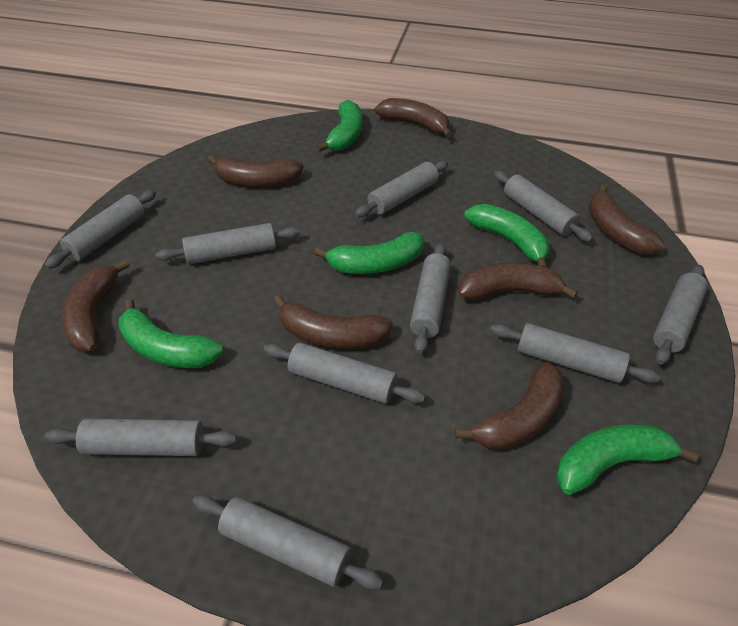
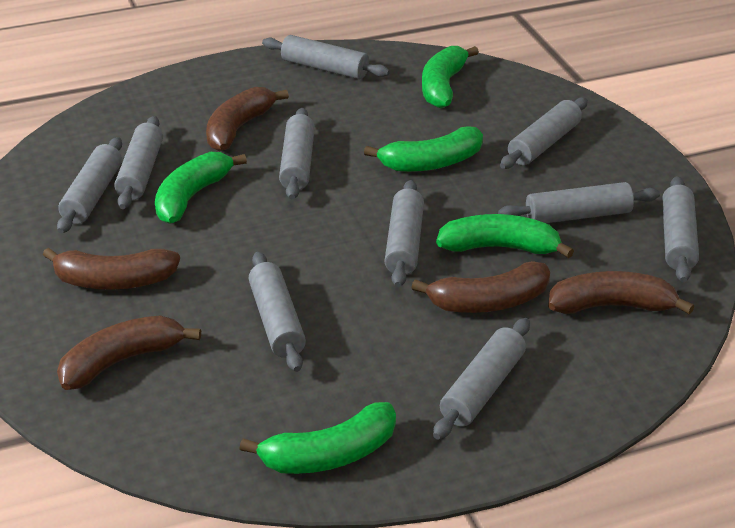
brown banana: 7 -> 5

